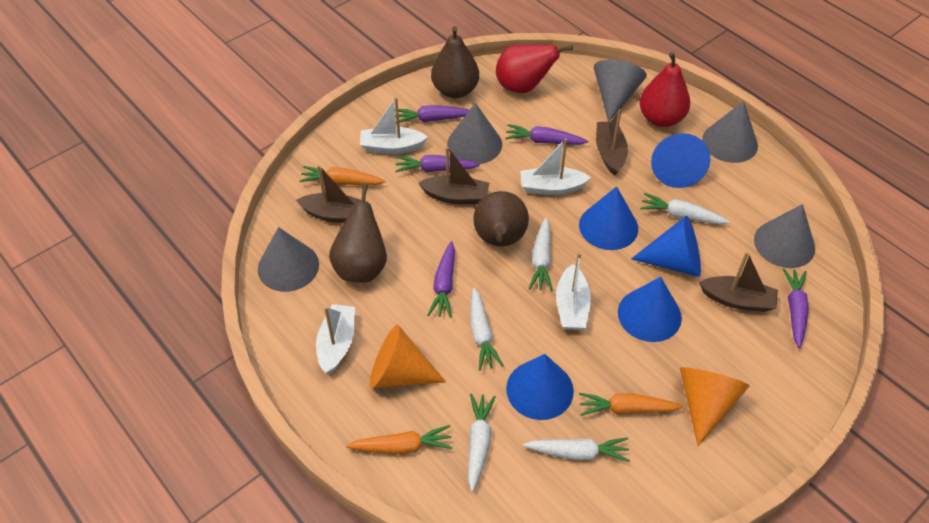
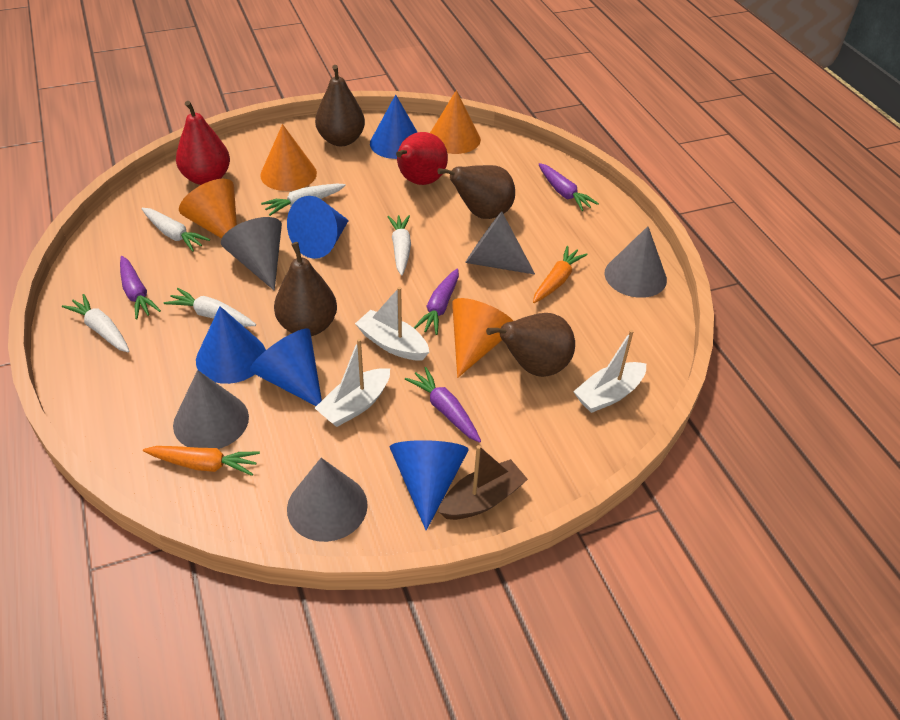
brown boat: 4 -> 1
brown pear: 3 -> 4
orange carrot: 3 -> 2
orange cone: 2 -> 4
purple carrot: 5 -> 4
white boat: 4 -> 3

